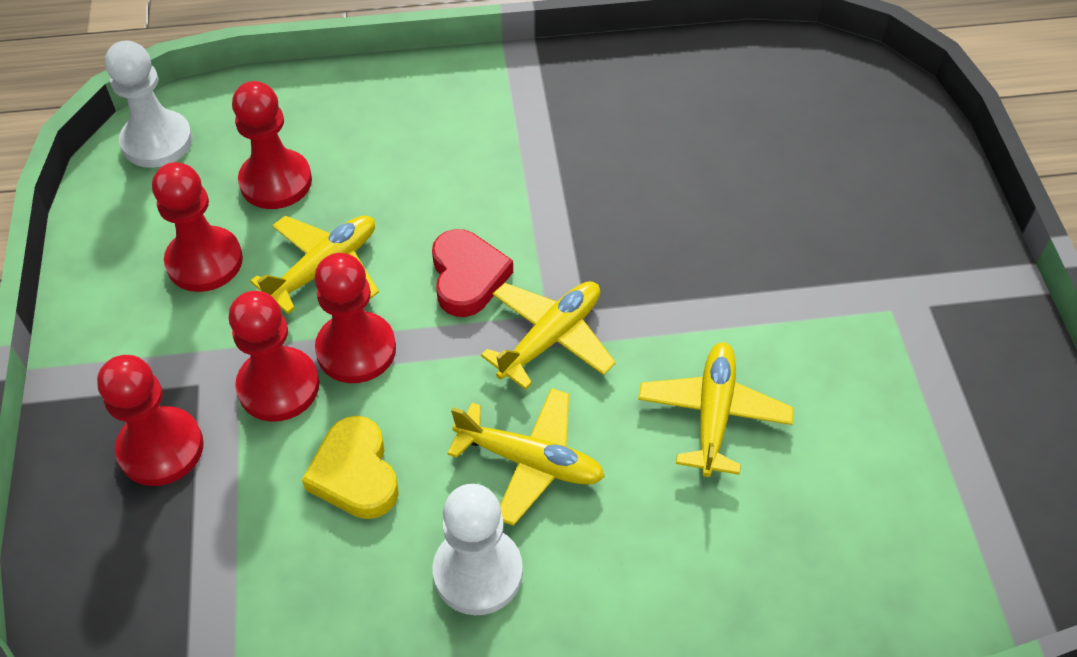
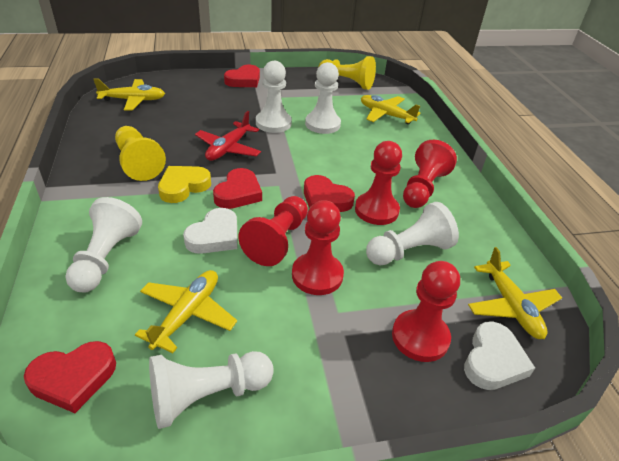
red heart: 1 -> 4
red plane: 0 -> 1
white heart: 0 -> 2
white pawn: 2 -> 5
yellow pawn: 0 -> 2

